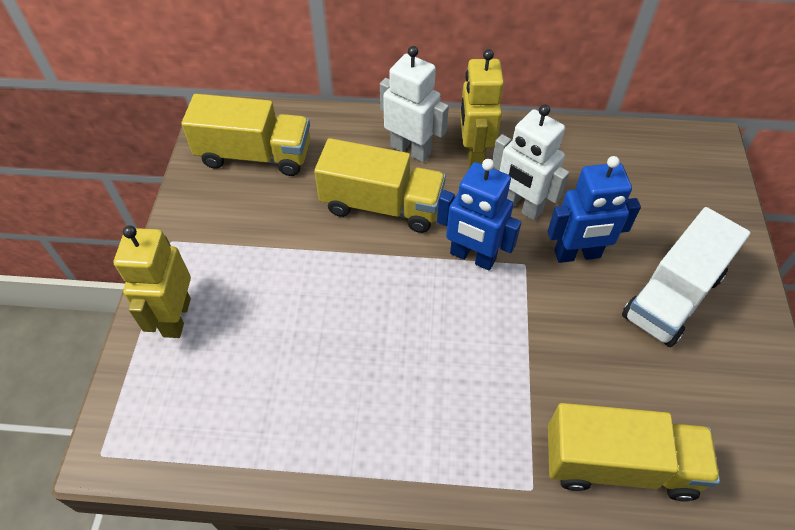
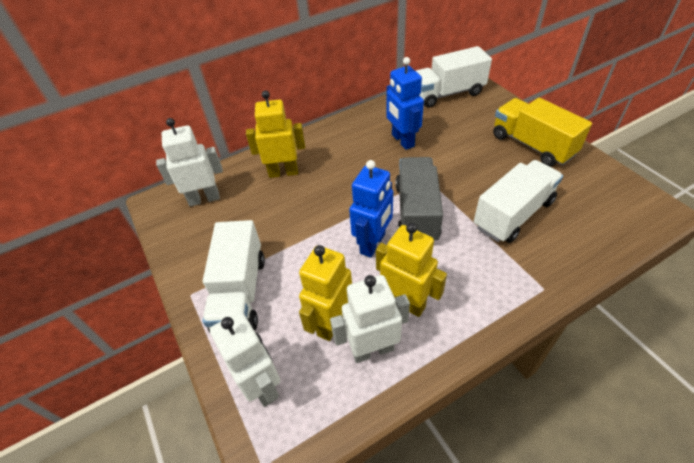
grey truck: 0 -> 1
white robot: 2 -> 3
white truck: 1 -> 3
yellow robot: 2 -> 3
yellow truck: 3 -> 1

